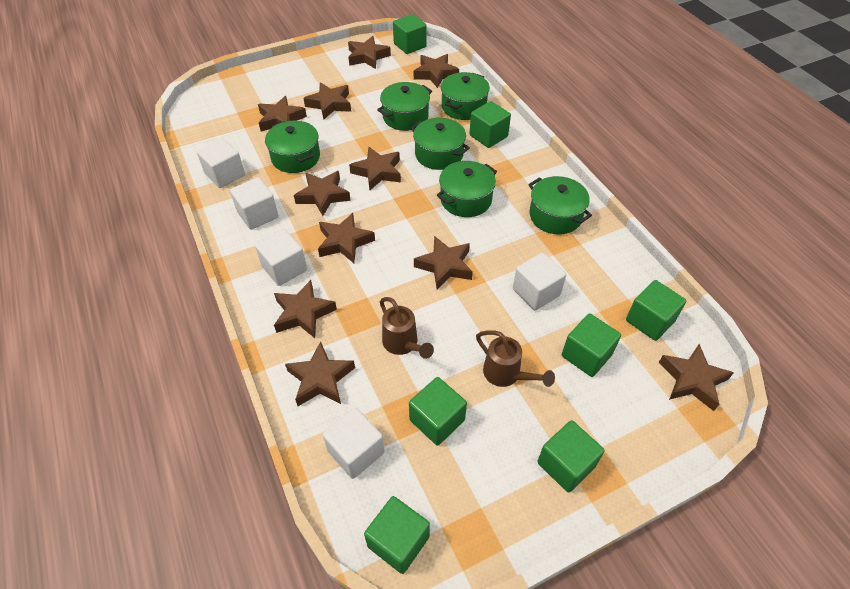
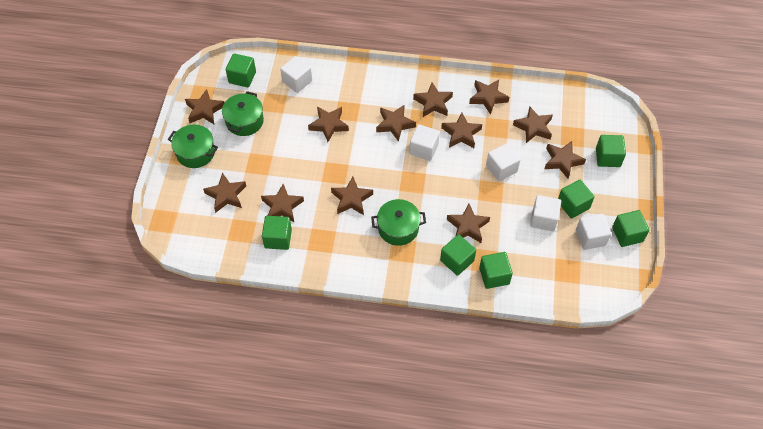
brown star: 11 -> 12
brown watering can: 2 -> 0
green pot: 6 -> 3

